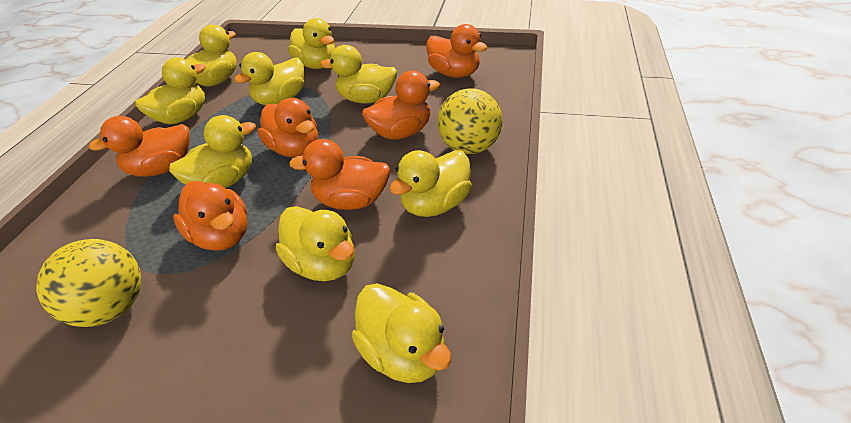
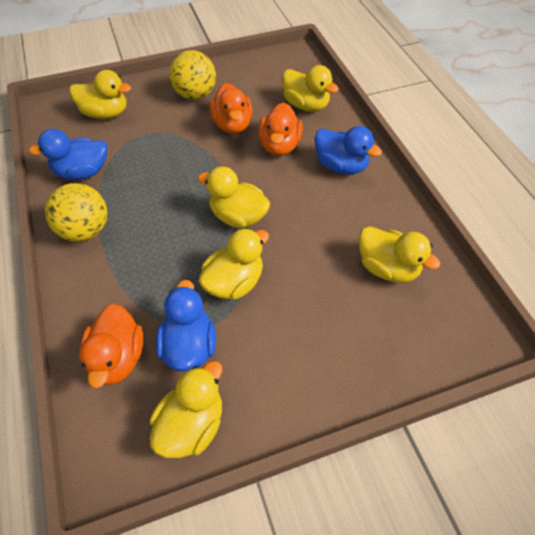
blue duck: 0 -> 3
orange duck: 6 -> 3
yellow duck: 9 -> 6

